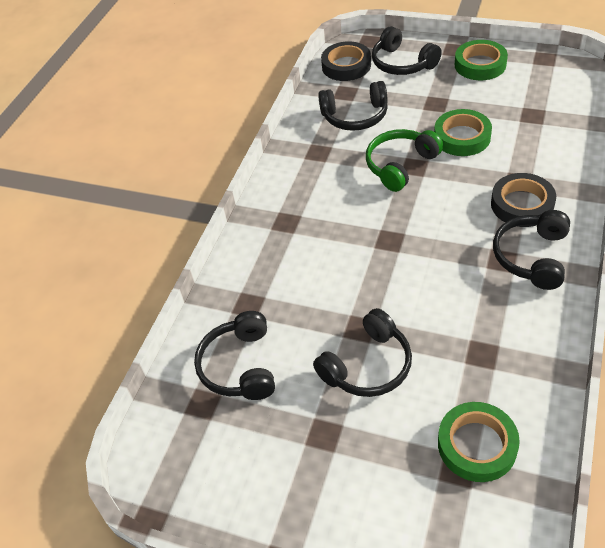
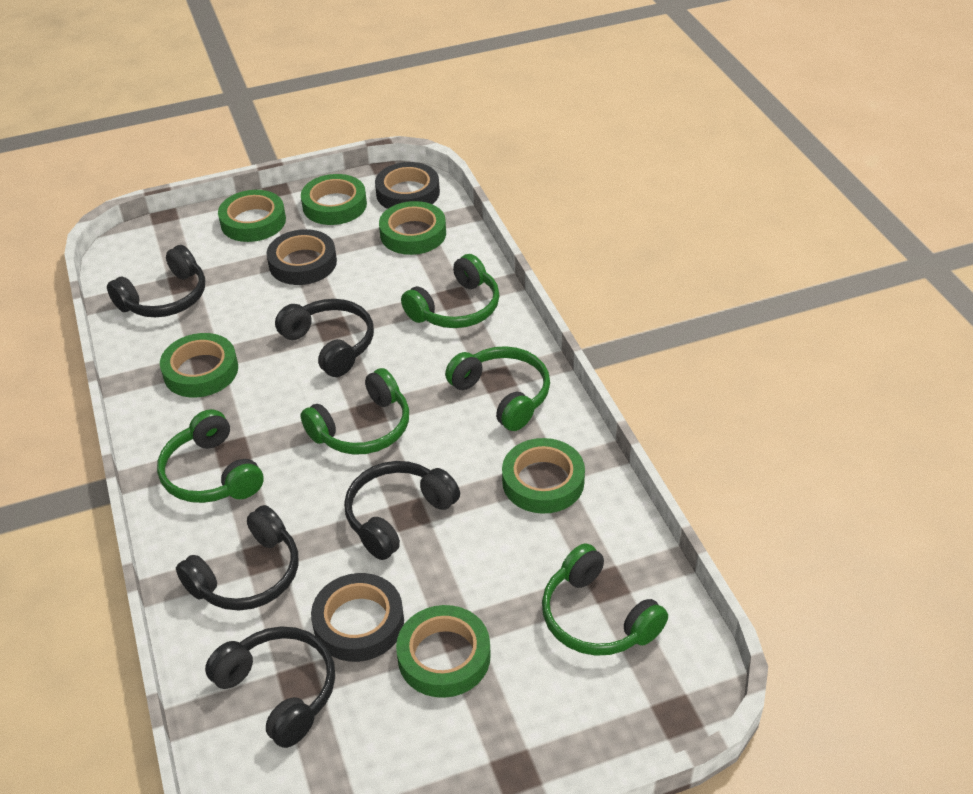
black tape: 2 -> 3
green headphones: 1 -> 5
green tape: 3 -> 6

